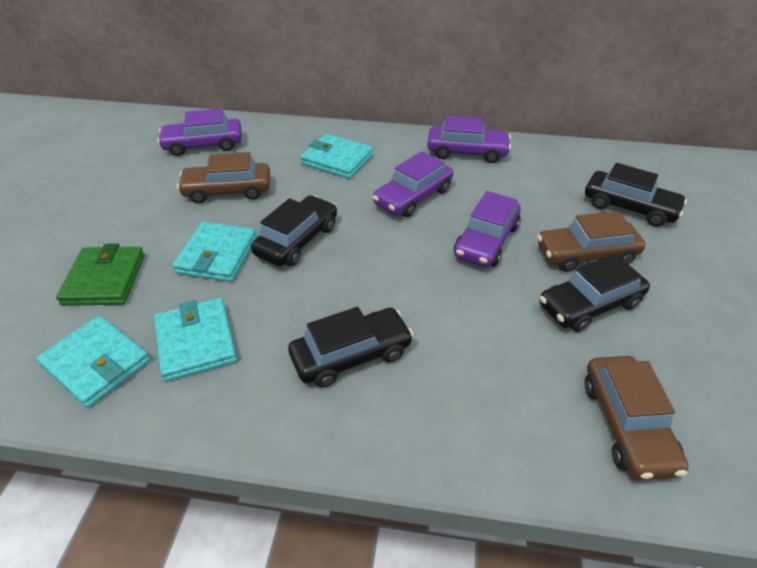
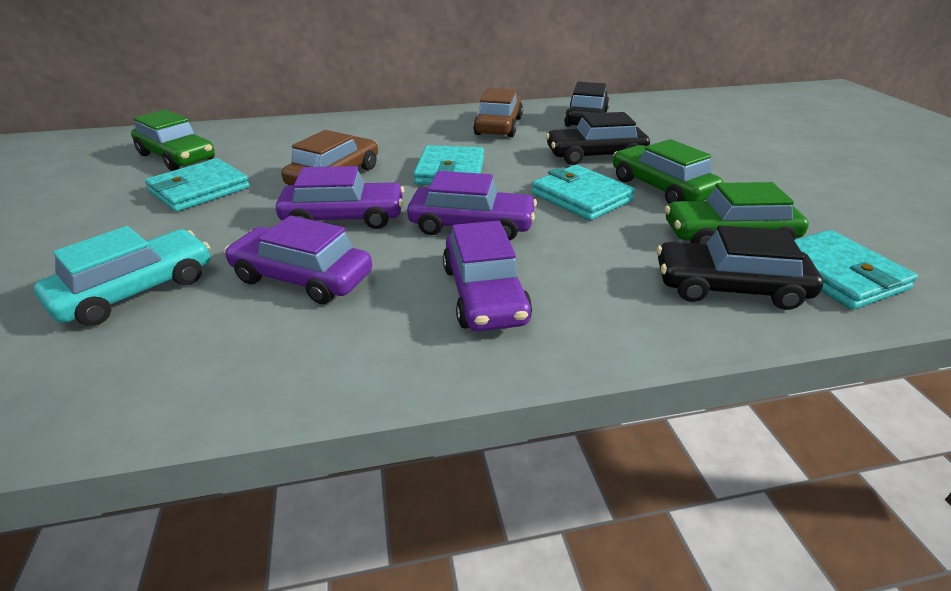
black car: 4 -> 3
brown car: 3 -> 2
green car: 0 -> 3
green wallet: 1 -> 0
turquoise car: 0 -> 1

